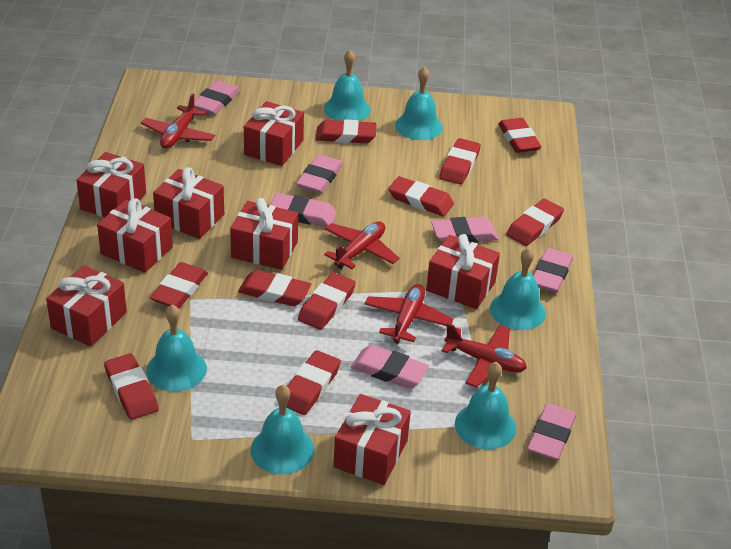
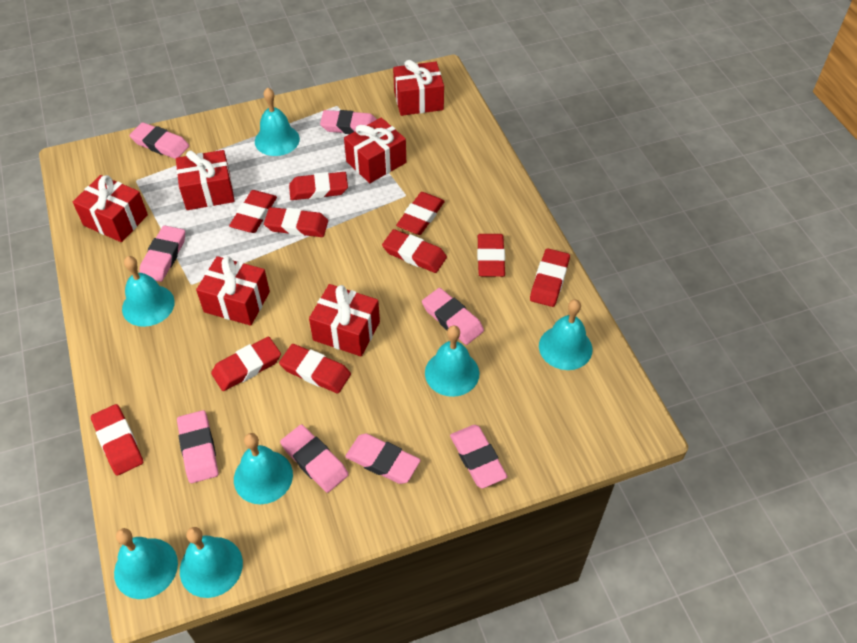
pink eraser: 7 -> 8
red gift: 8 -> 6
red plane: 4 -> 0
turquoise bell: 6 -> 7

